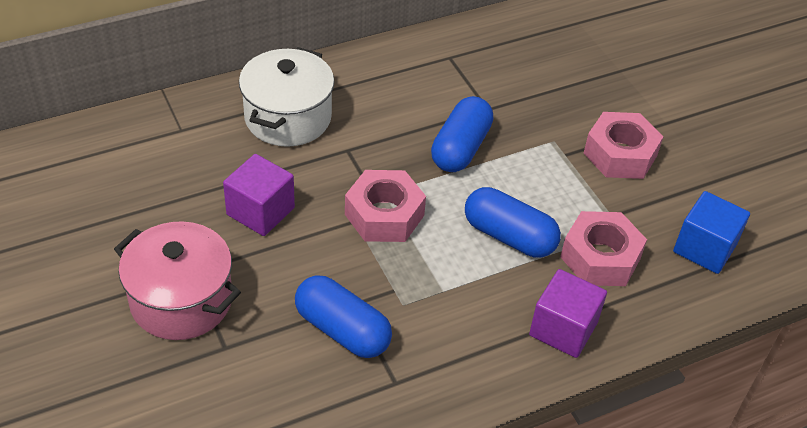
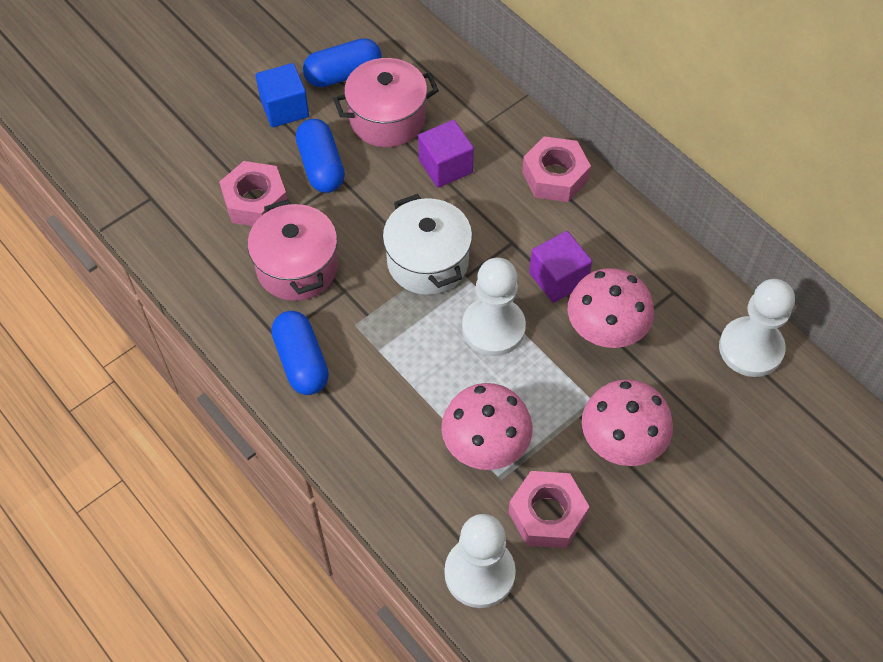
pink mushroom: 0 -> 3
pink pot: 1 -> 2
white pawn: 0 -> 3

